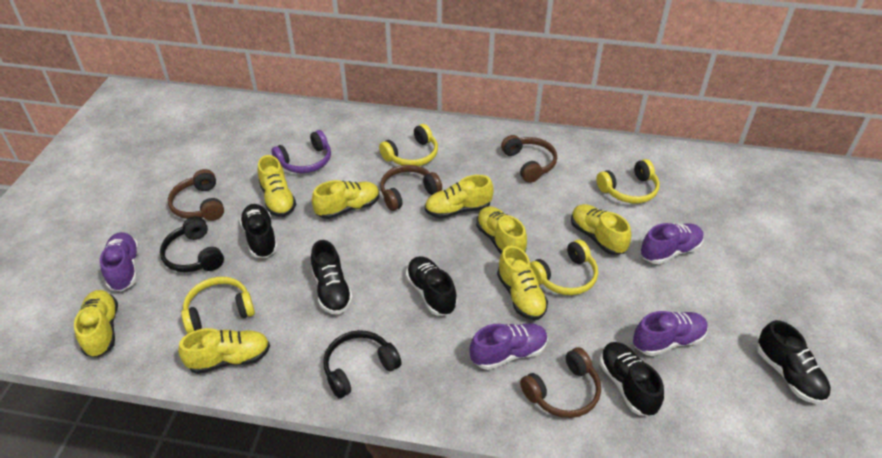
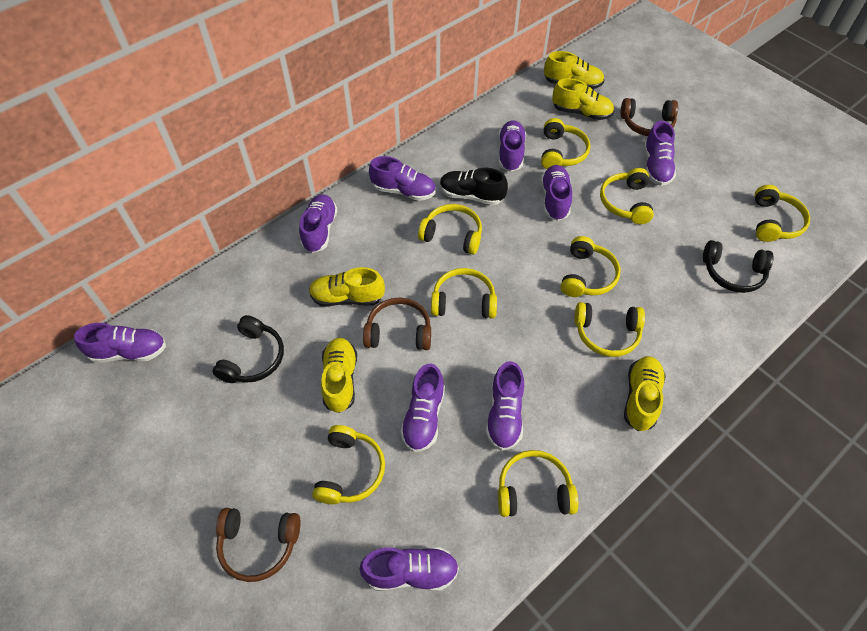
black shoe: 5 -> 1
brown headphones: 4 -> 3
purple headphones: 1 -> 0
purple shoe: 4 -> 9
yellow headphones: 4 -> 9
yellow shoe: 8 -> 5

